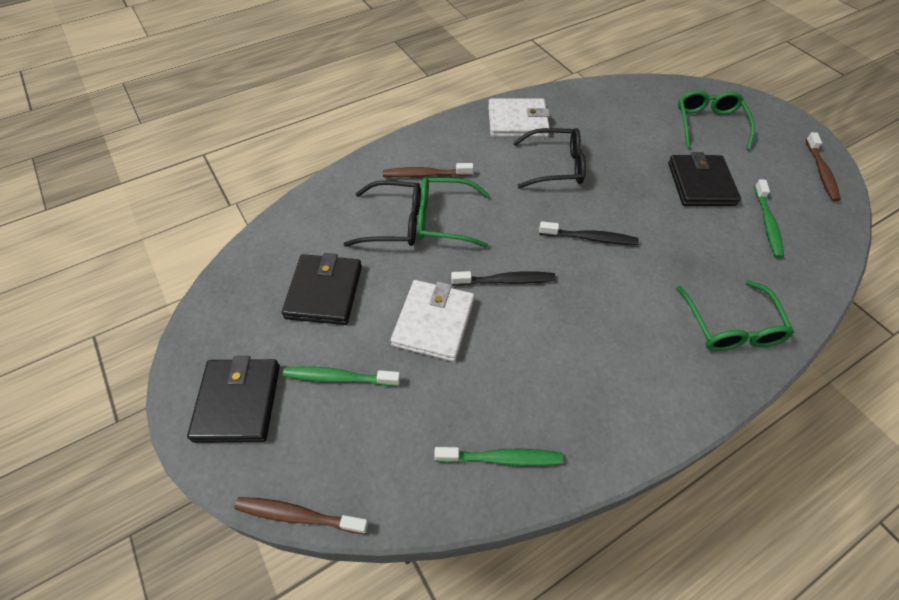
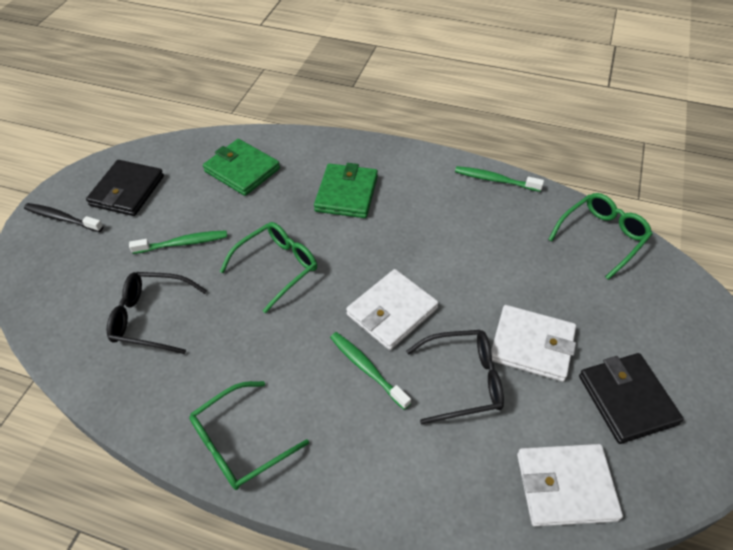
black toothbrush: 2 -> 1
black wallet: 3 -> 2
brown toothbrush: 3 -> 0
green wallet: 0 -> 2
white wallet: 2 -> 3

